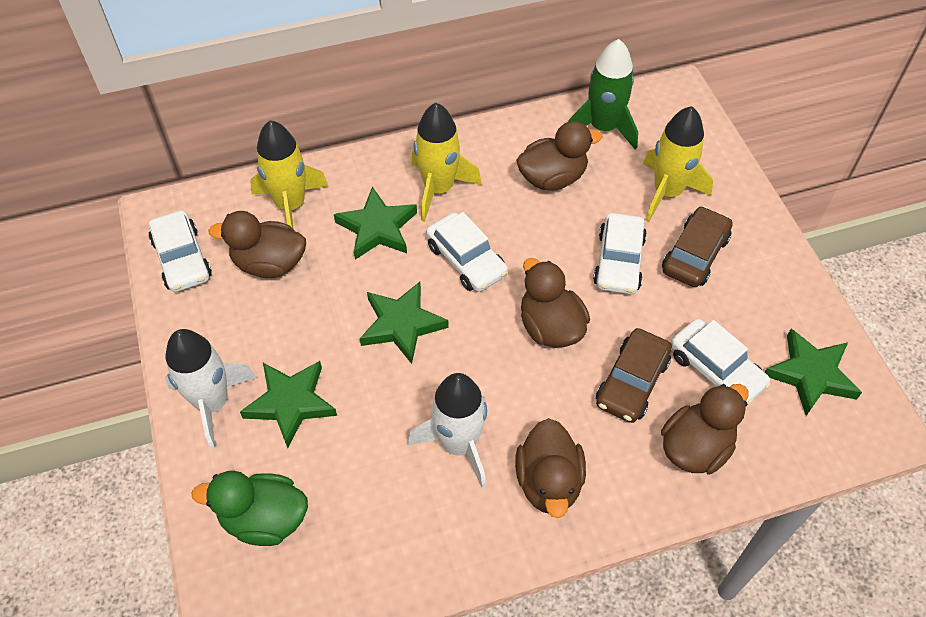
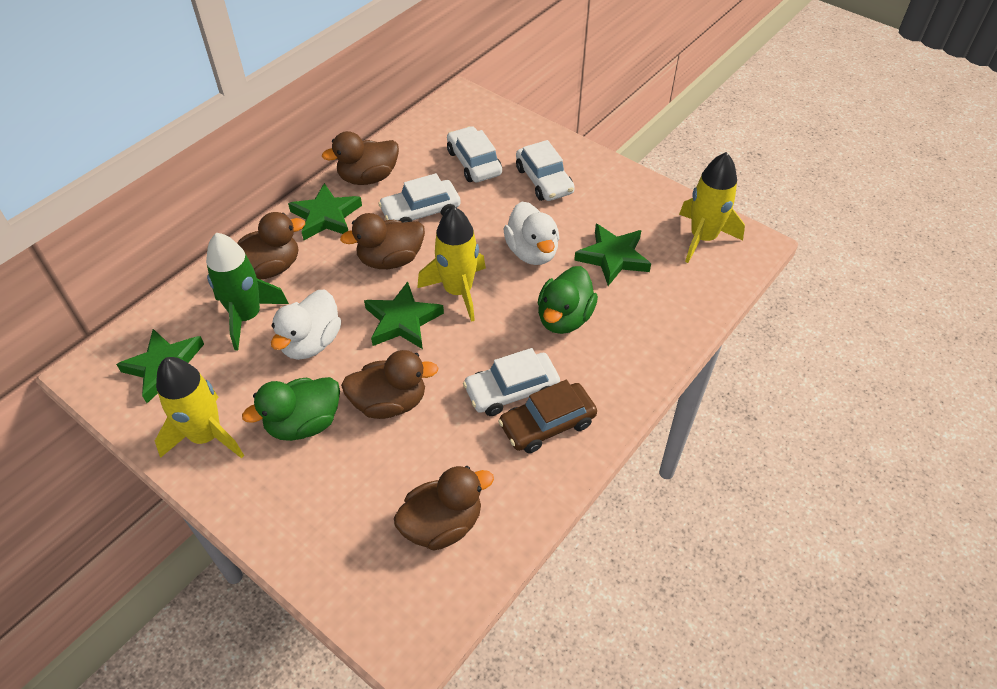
brown car: 2 -> 1
green duck: 1 -> 2
white duck: 0 -> 2
white rocket: 2 -> 0

